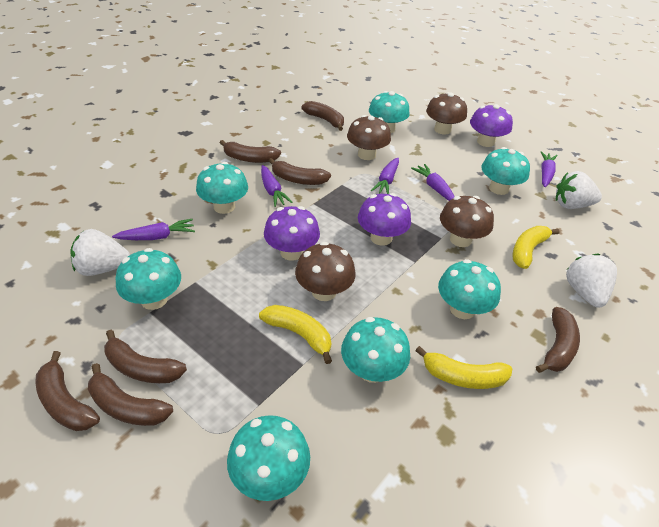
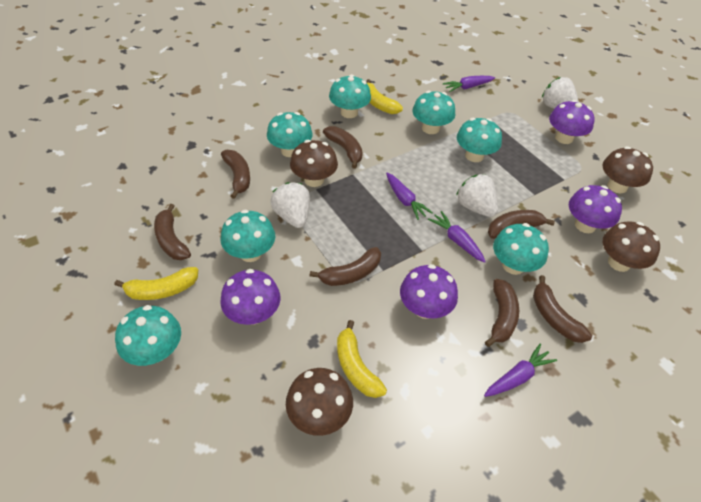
purple carrot: 5 -> 4
purple mushroom: 3 -> 4

